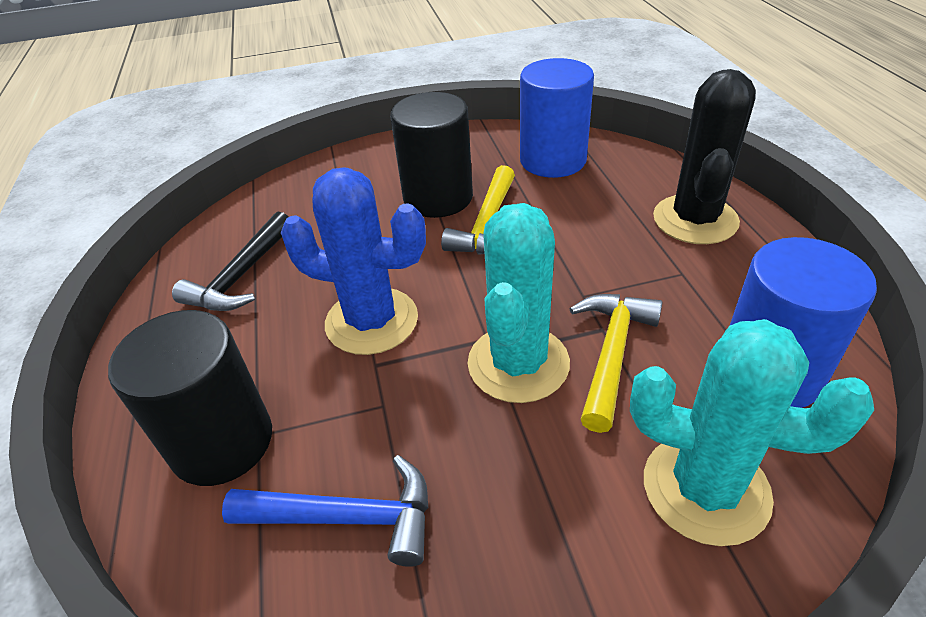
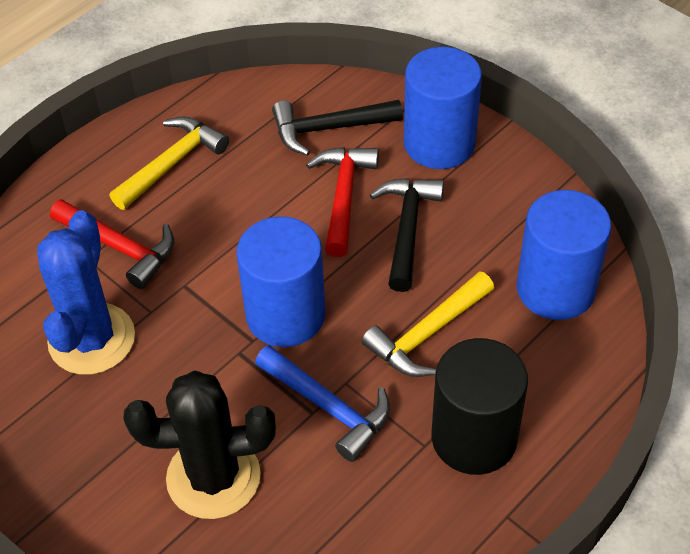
black cylinder: 2 -> 1
black hammer: 1 -> 2
blue cylinder: 2 -> 3
red hammer: 0 -> 2
turquoise cactus: 2 -> 0

